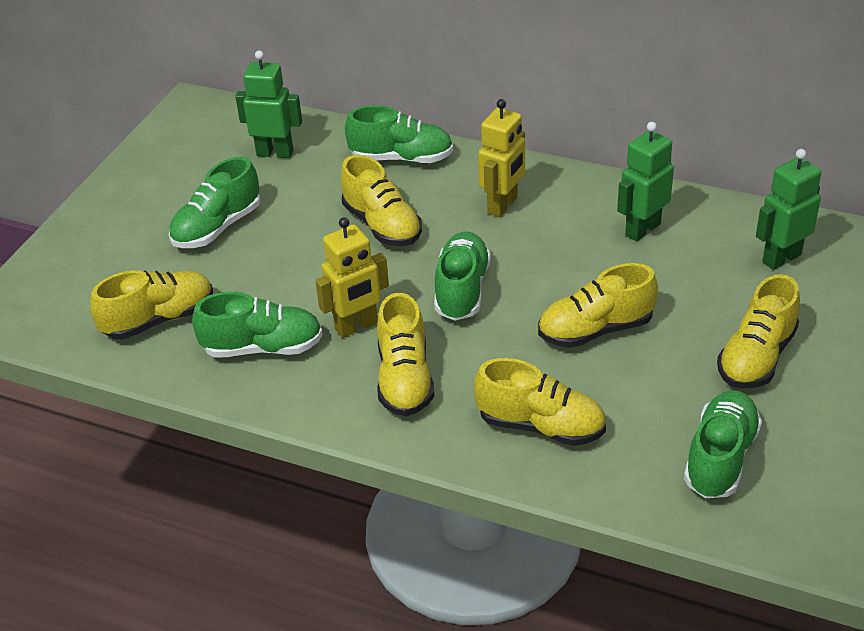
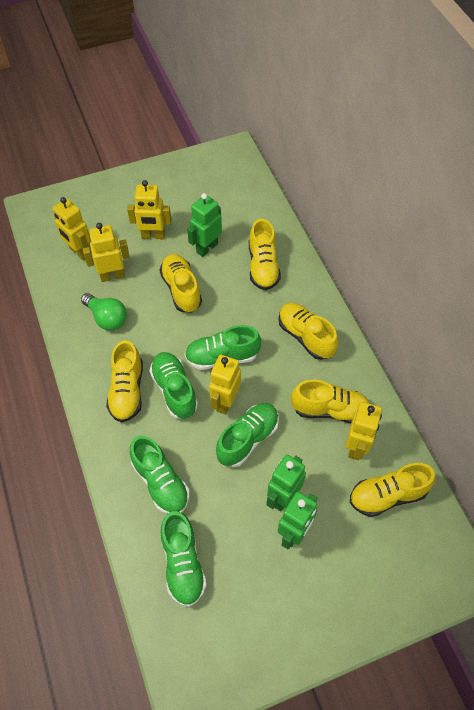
green light bulb: 0 -> 1
yellow robot: 2 -> 5

